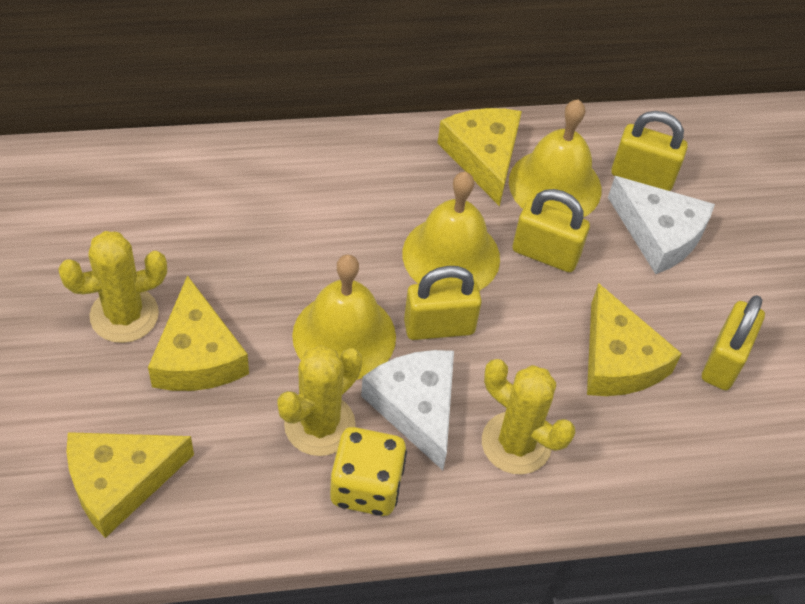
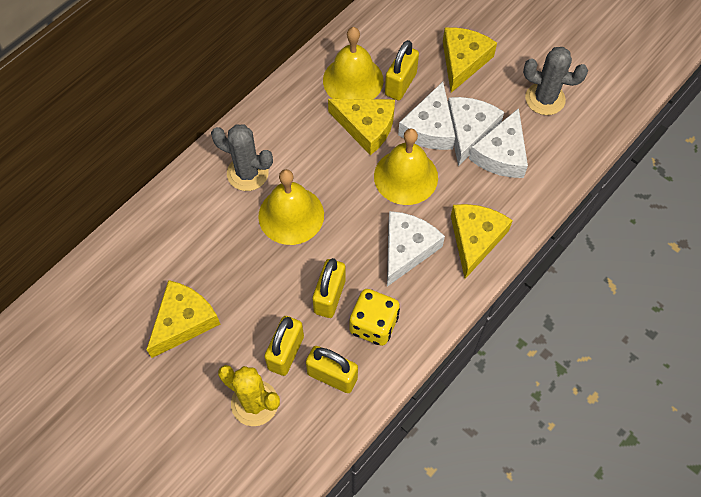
grey cactus: 0 -> 2
white cheese: 2 -> 4
yellow cactus: 3 -> 1

